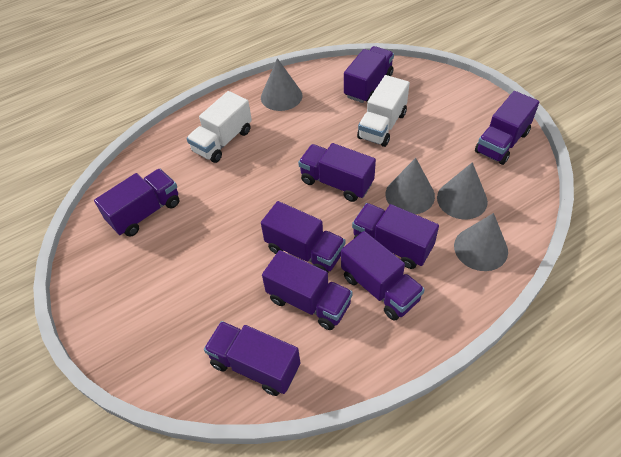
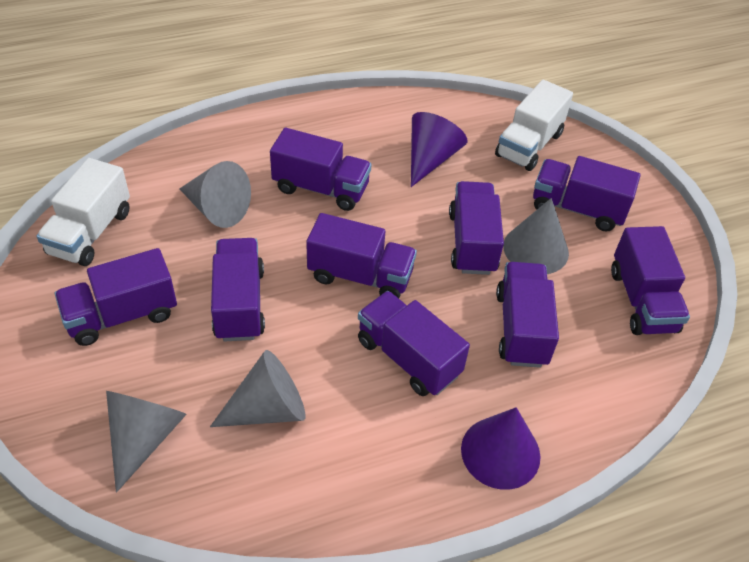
purple cone: 0 -> 2

